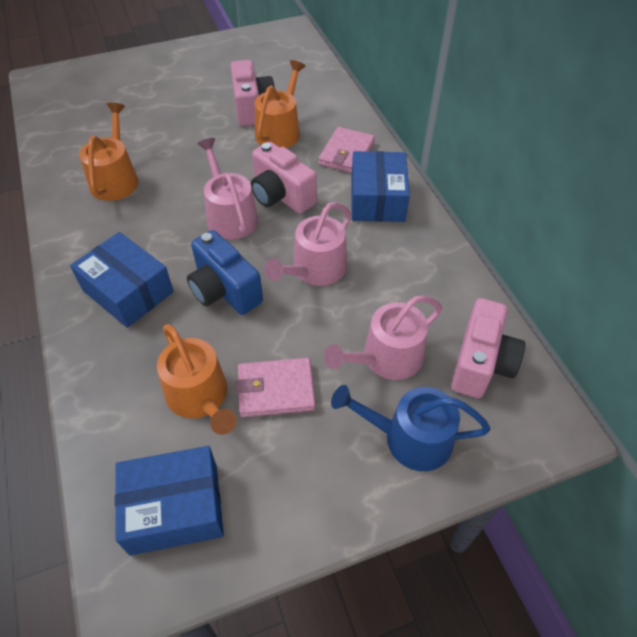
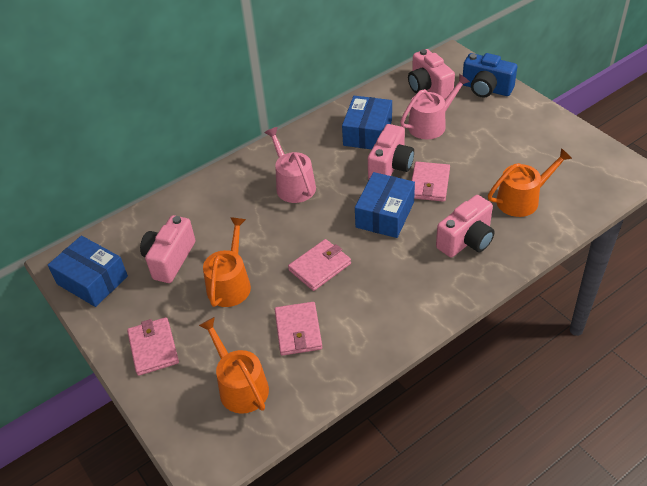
blue watering can: 1 -> 0
pink camera: 3 -> 4
pink wallet: 2 -> 4
pink watering can: 3 -> 2

